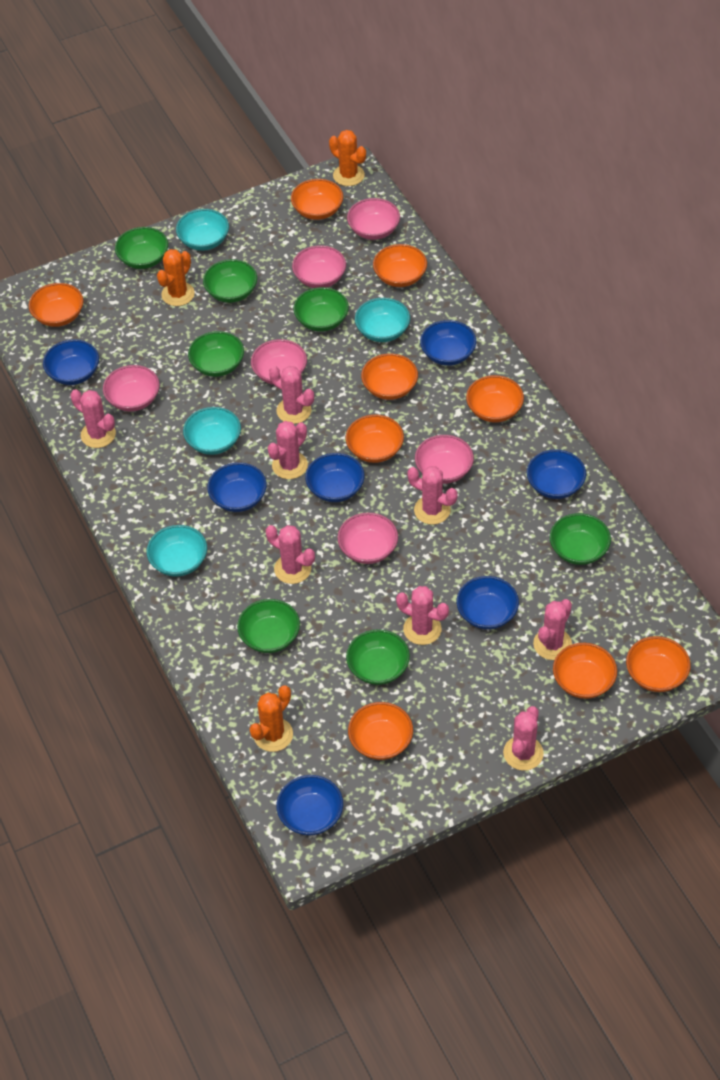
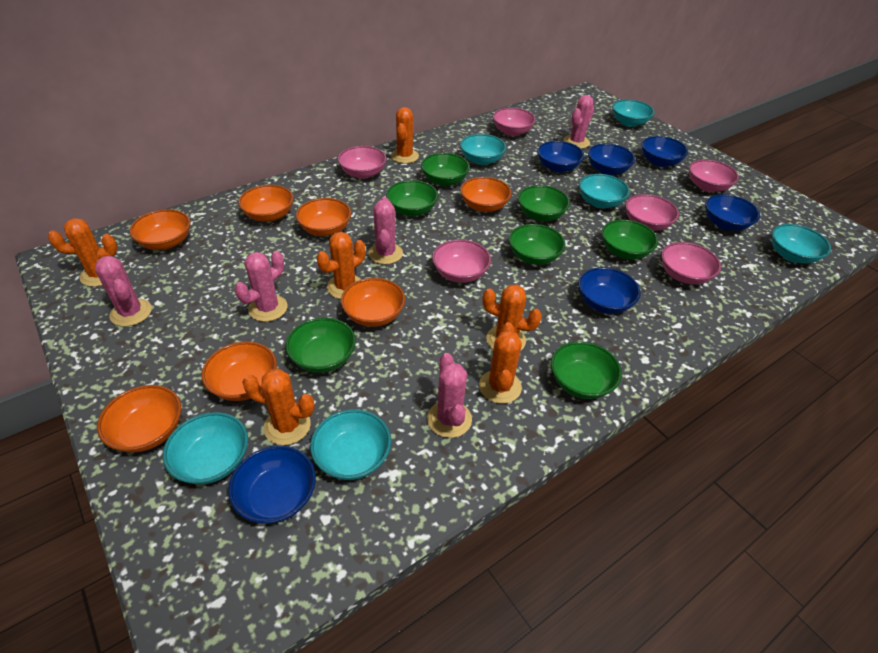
blue bowl: 7 -> 6
orange bowl: 9 -> 7
orange cactus: 3 -> 6
pink cactus: 8 -> 5
turquoise bowl: 4 -> 6

